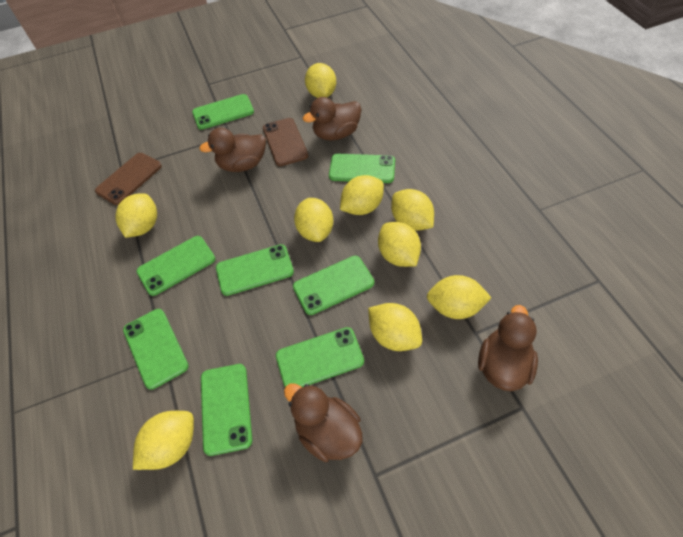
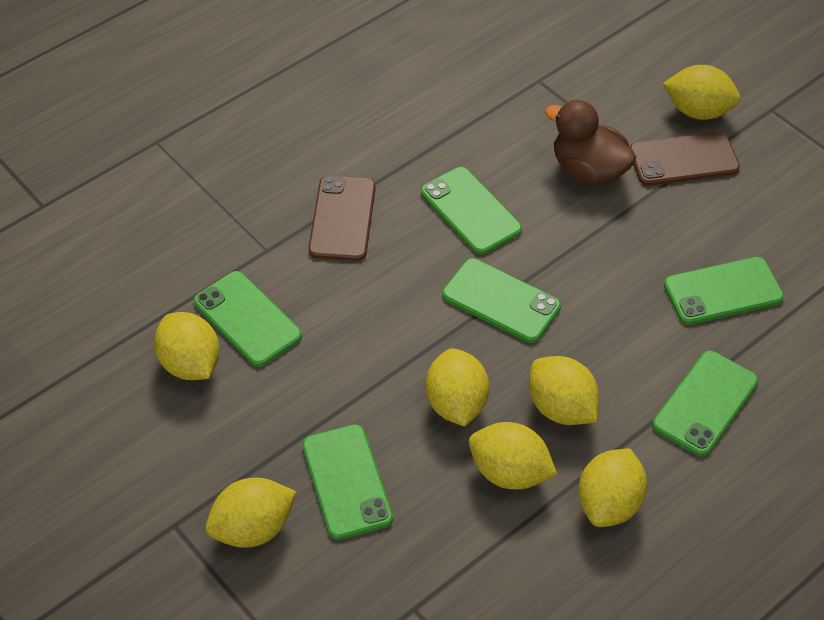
brown duck: 4 -> 1
green phone: 8 -> 6
yellow lemon: 9 -> 7

